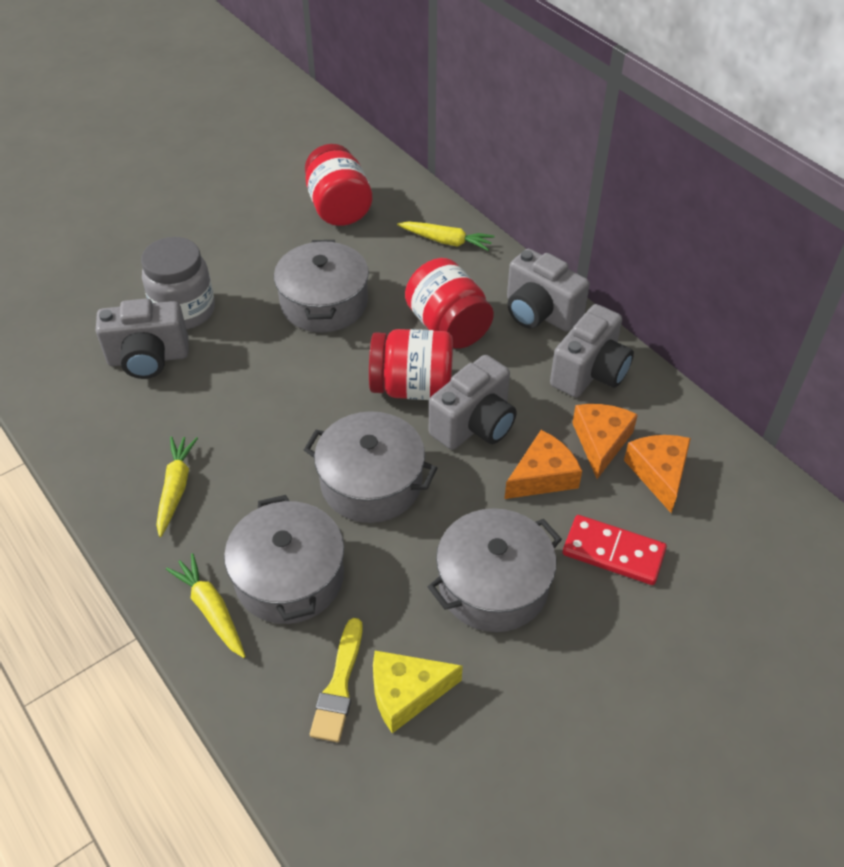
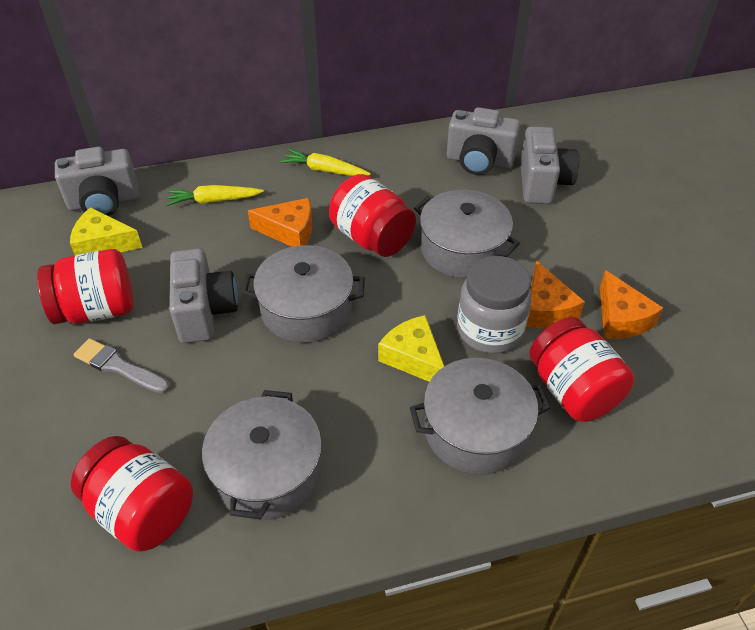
grey brush: 0 -> 1
red domino: 1 -> 0
red jar: 3 -> 4
yellow brush: 1 -> 0
yellow carrot: 3 -> 2
yellow cheese: 1 -> 2

